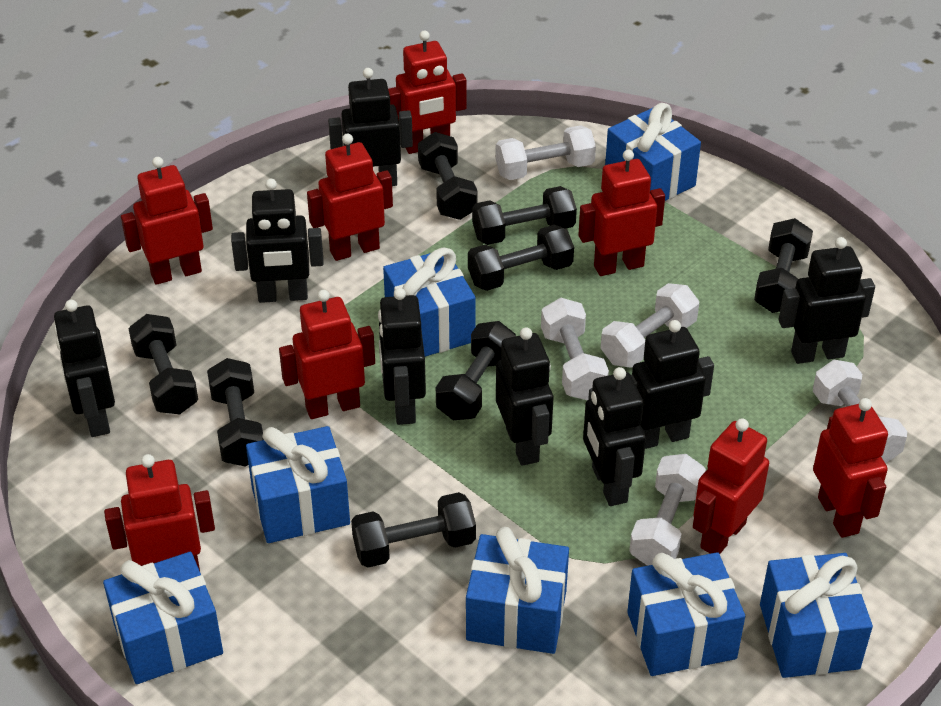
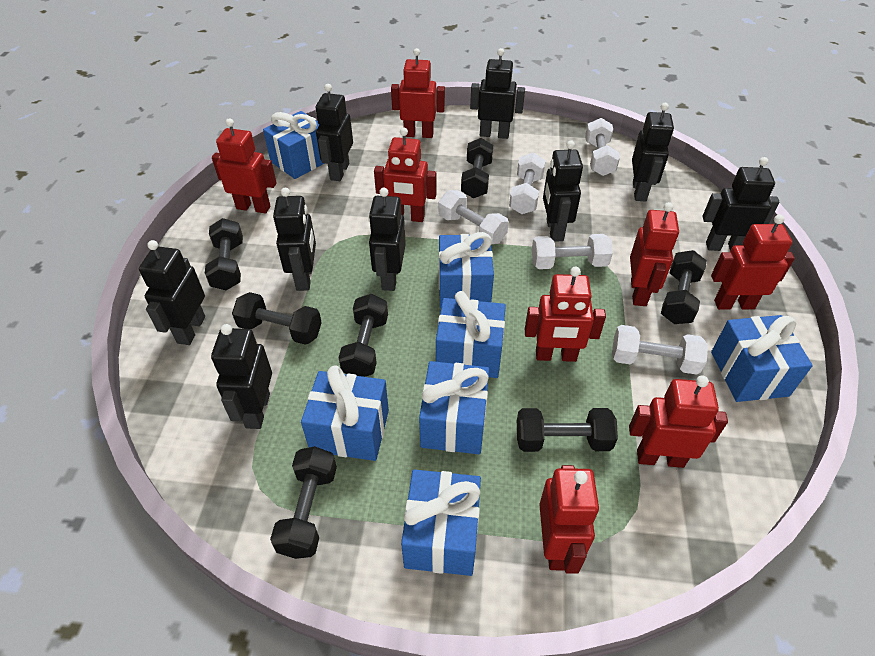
black dumbbell: 8 -> 7
black robot: 8 -> 9

